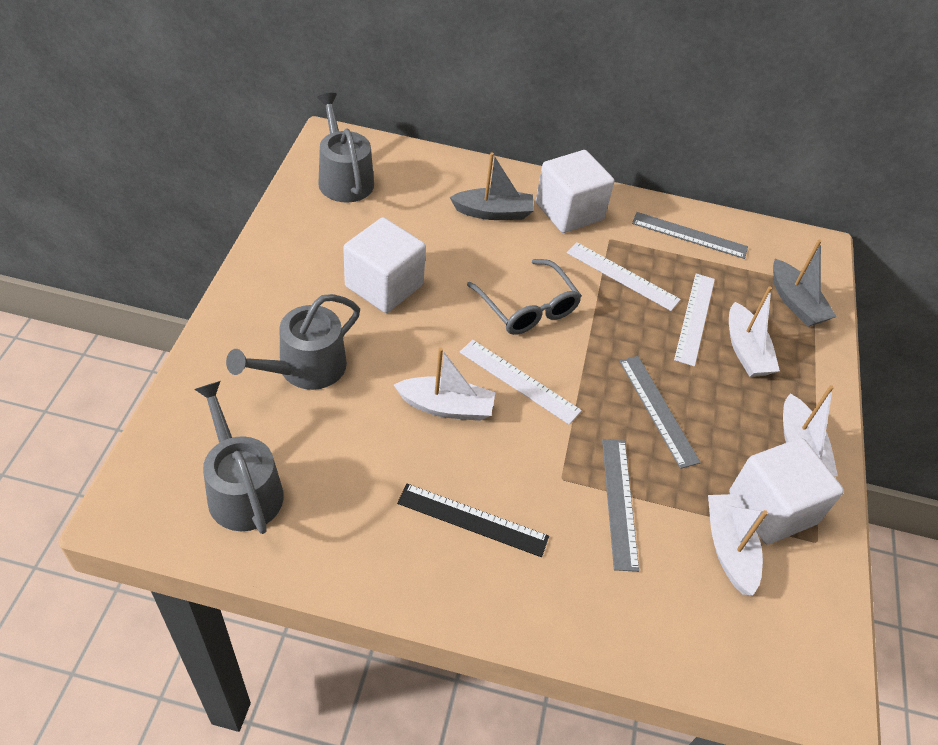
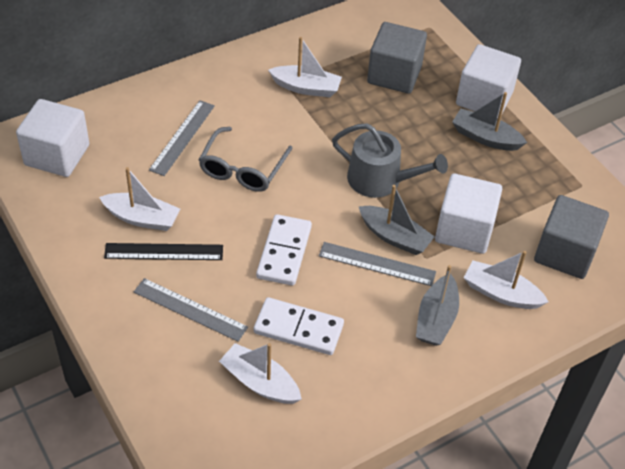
grey boat: 2 -> 3
grey cube: 0 -> 2
grey watering can: 3 -> 1
white domino: 0 -> 2
white ruler: 3 -> 0

